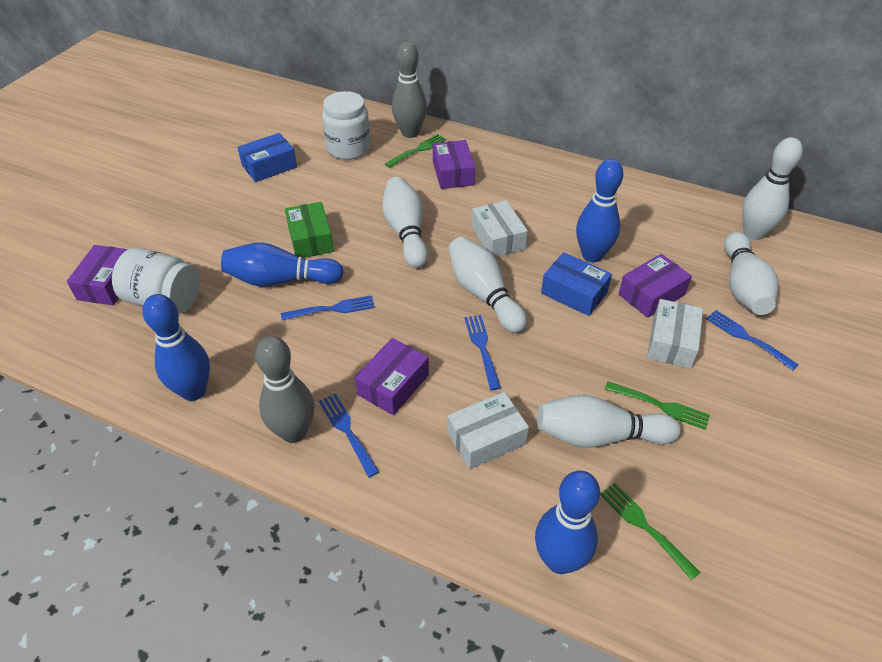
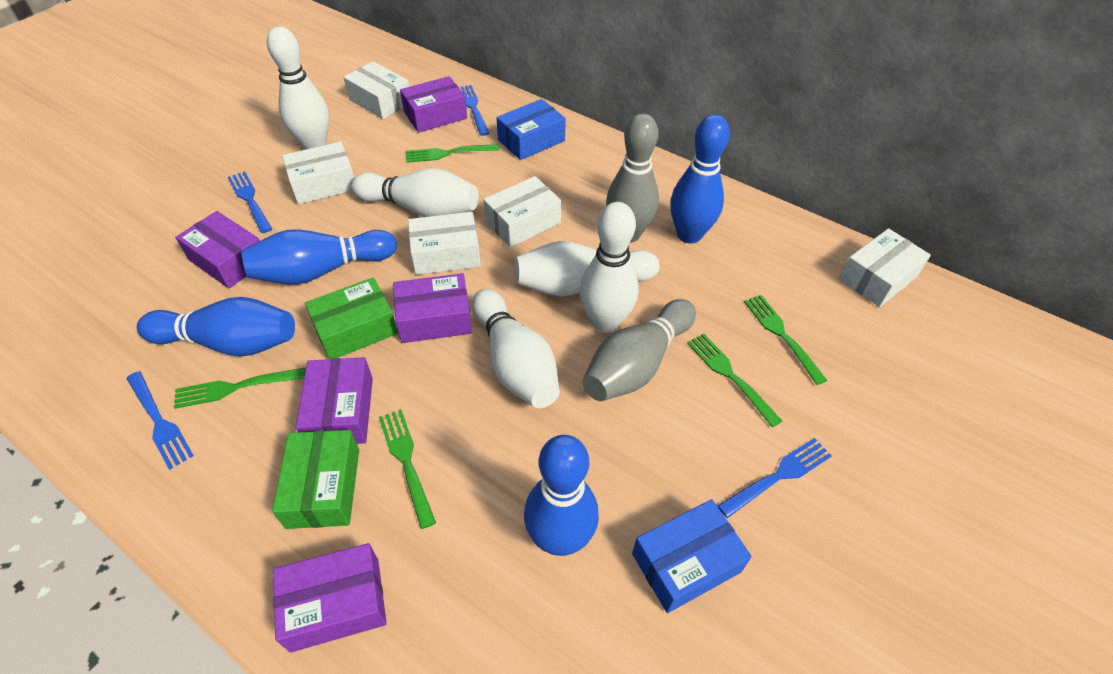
green box: 1 -> 2
green fork: 3 -> 5
purple box: 4 -> 5
white box: 3 -> 5
white jar: 2 -> 0

